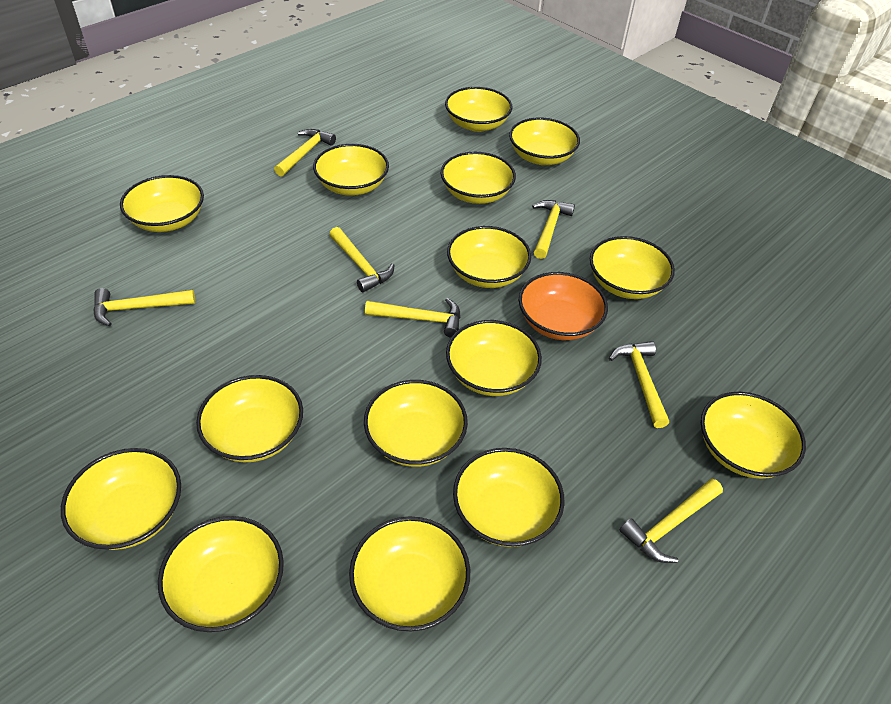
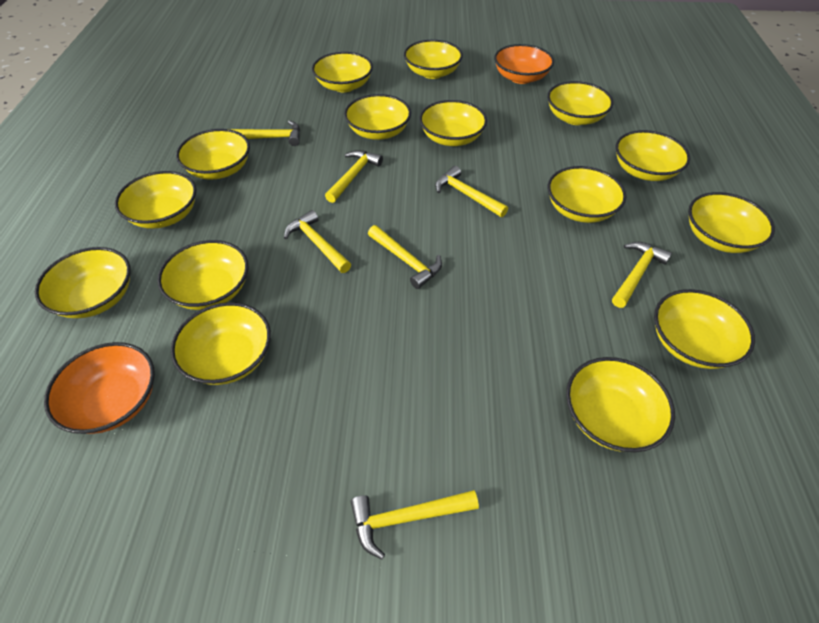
orange bowl: 1 -> 2

